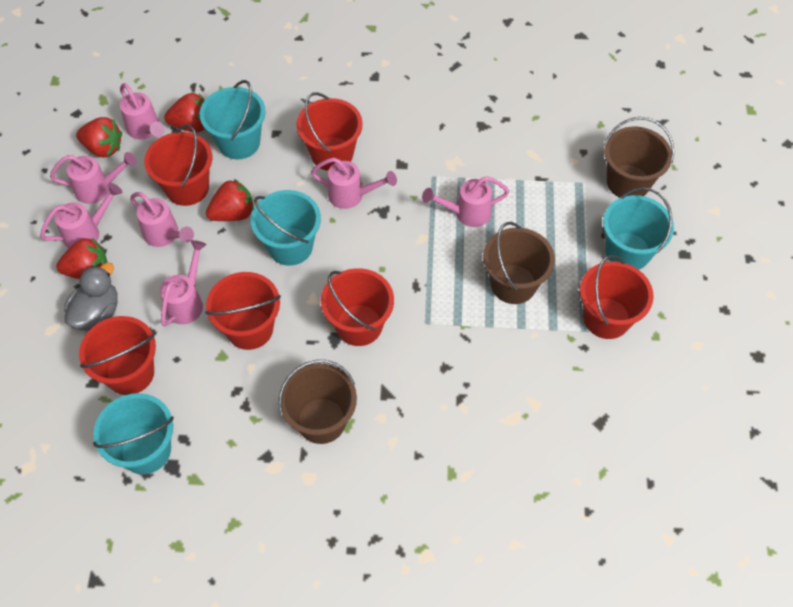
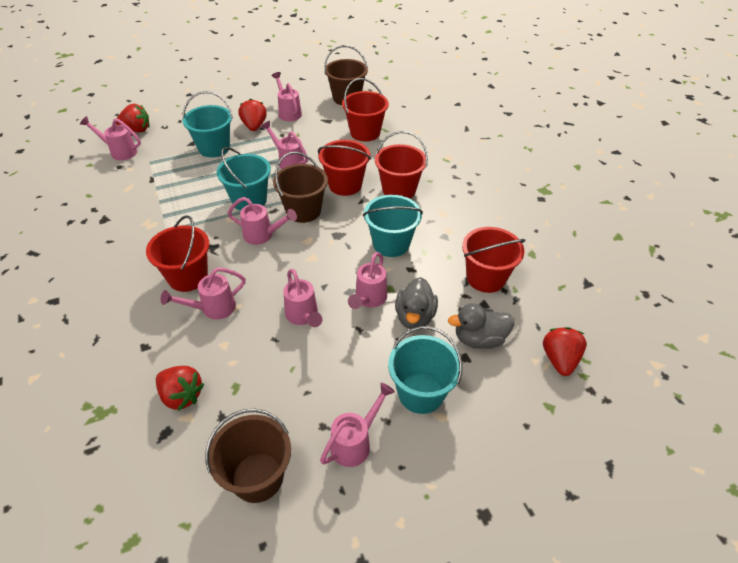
grey duck: 1 -> 2
pink watering can: 7 -> 8
red bucket: 6 -> 5

